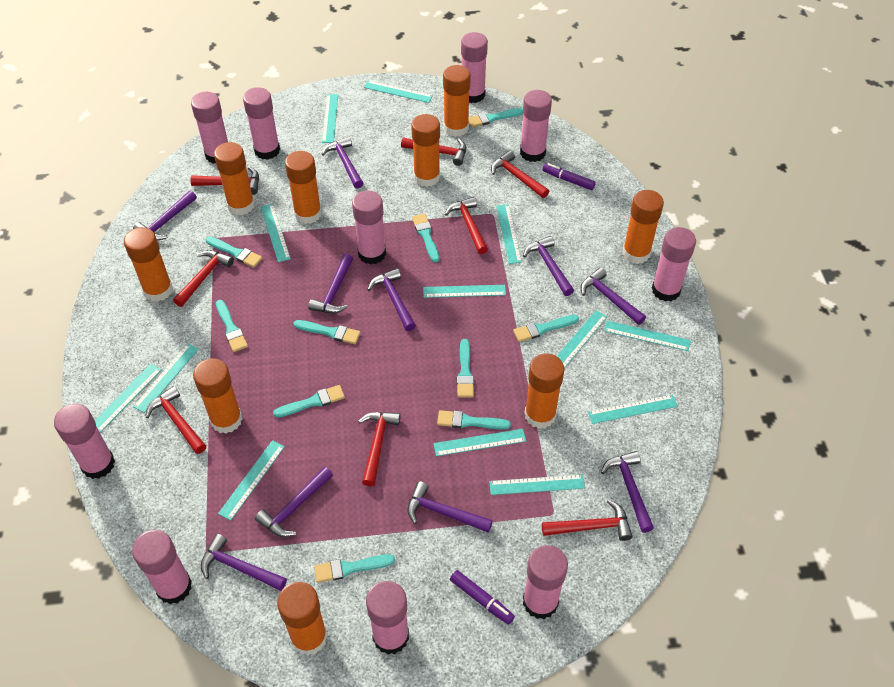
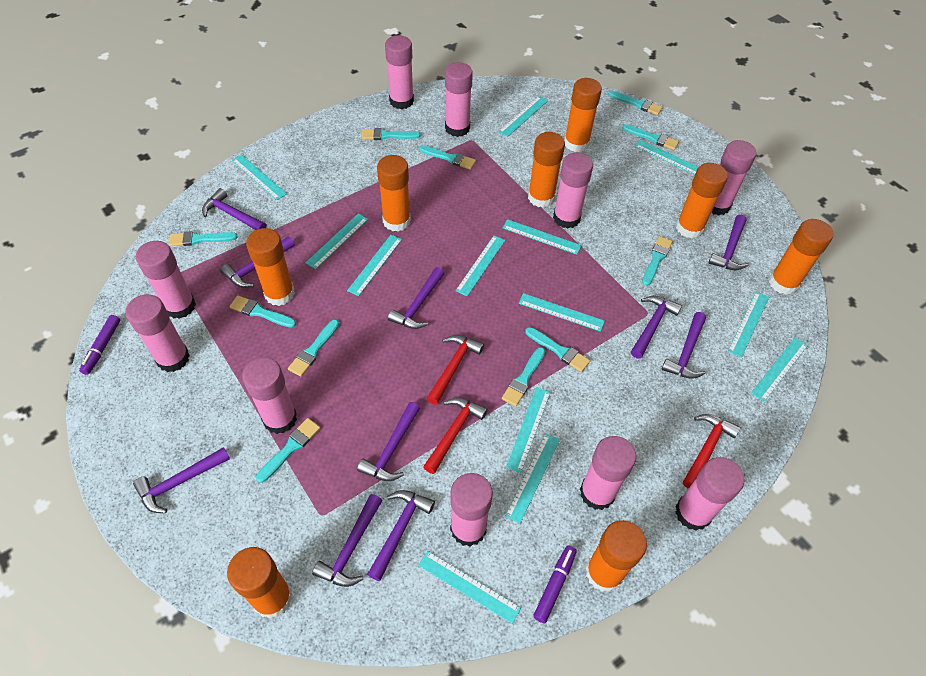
orange glue stick: 9 -> 8
red hammer: 8 -> 3
turquoise brush: 10 -> 11

